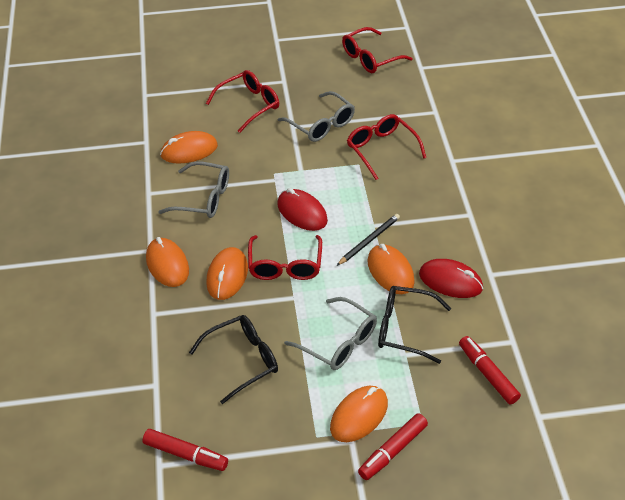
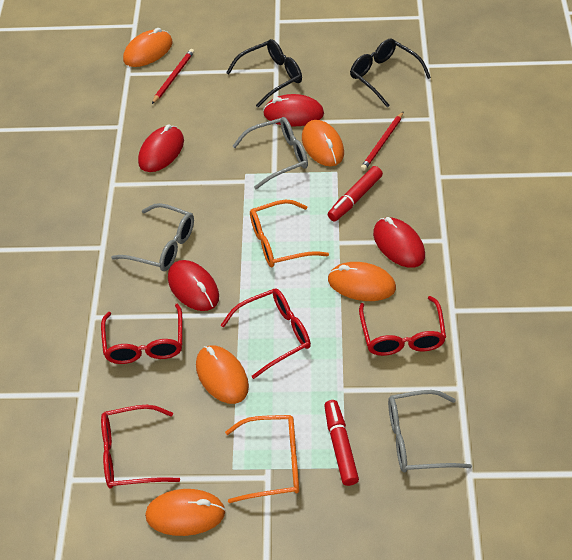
black pencil: 1 -> 0
orange glasses: 0 -> 2
red marker: 3 -> 2
red mouse: 2 -> 4
red pencil: 0 -> 2

